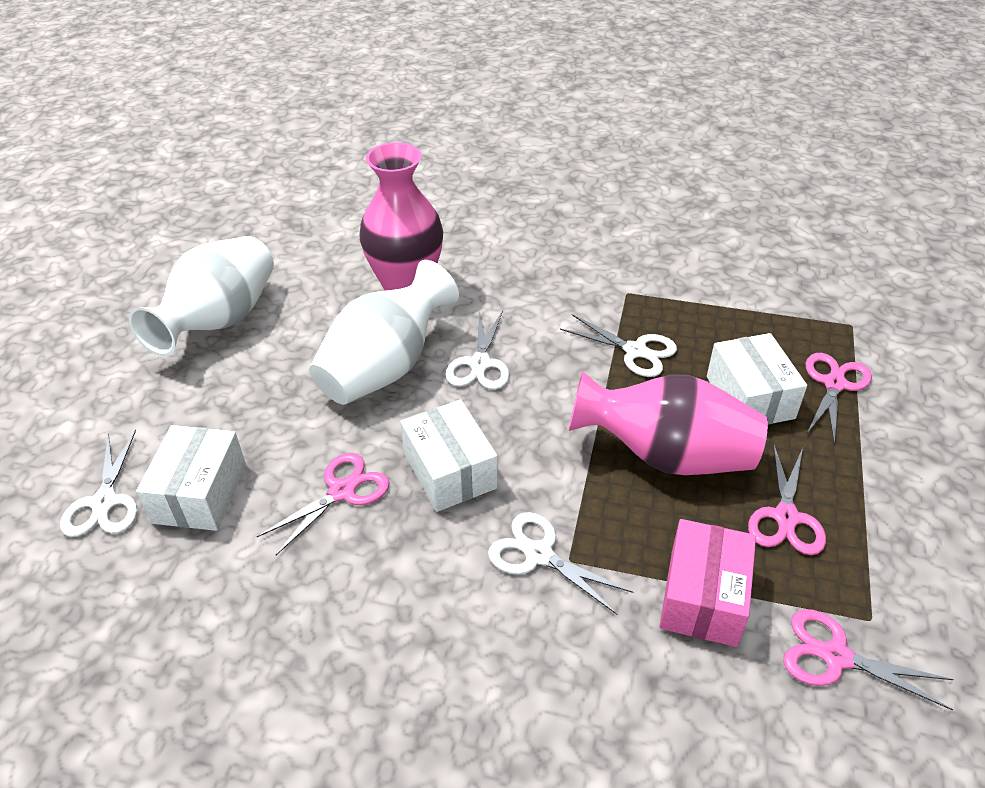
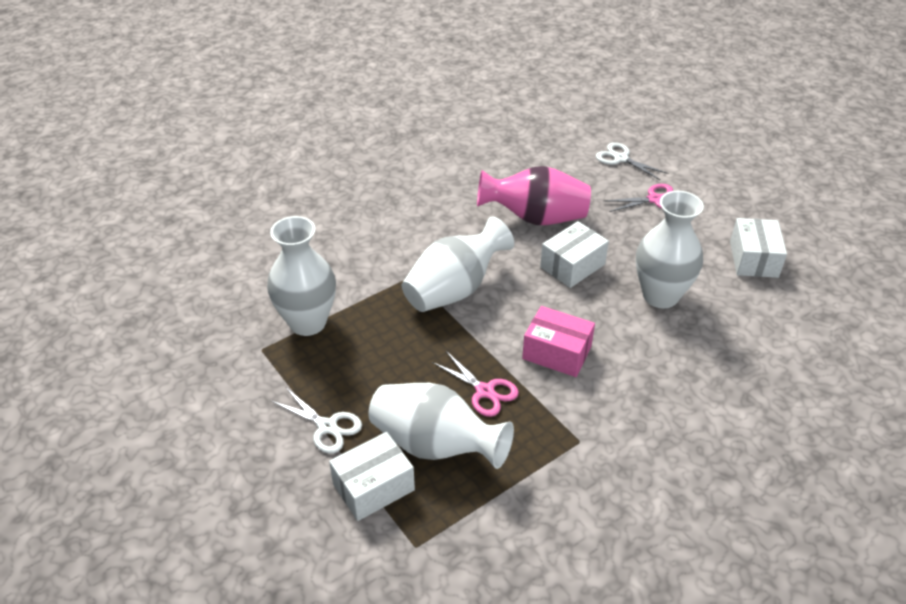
pink scissors: 4 -> 2
pink vase: 2 -> 1
white scissors: 4 -> 2
white vase: 2 -> 4

